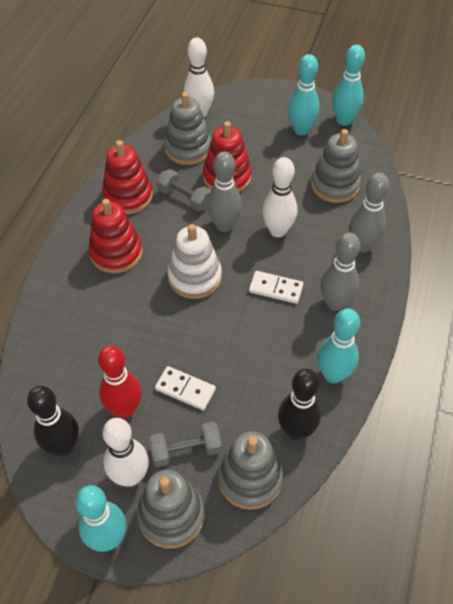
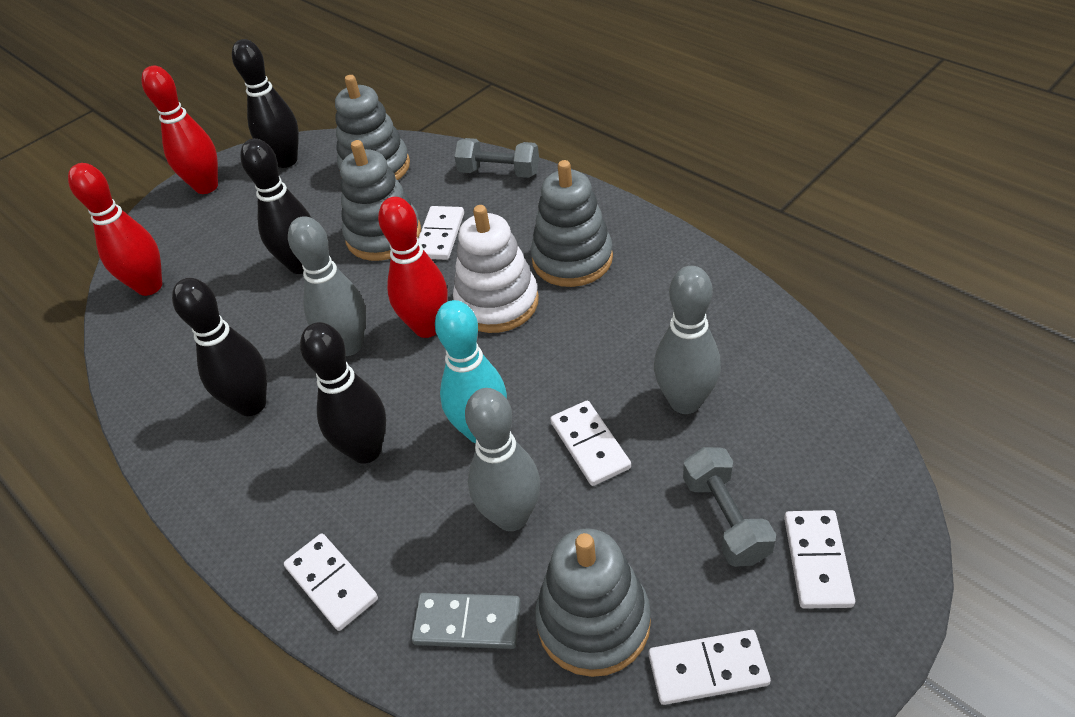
black bowling pin: 2 -> 4
grey domino: 0 -> 1
red bowling pin: 1 -> 3
red stacking toy: 3 -> 0
turquoise bowling pin: 4 -> 1
white bowling pin: 3 -> 0
white domino: 2 -> 5

